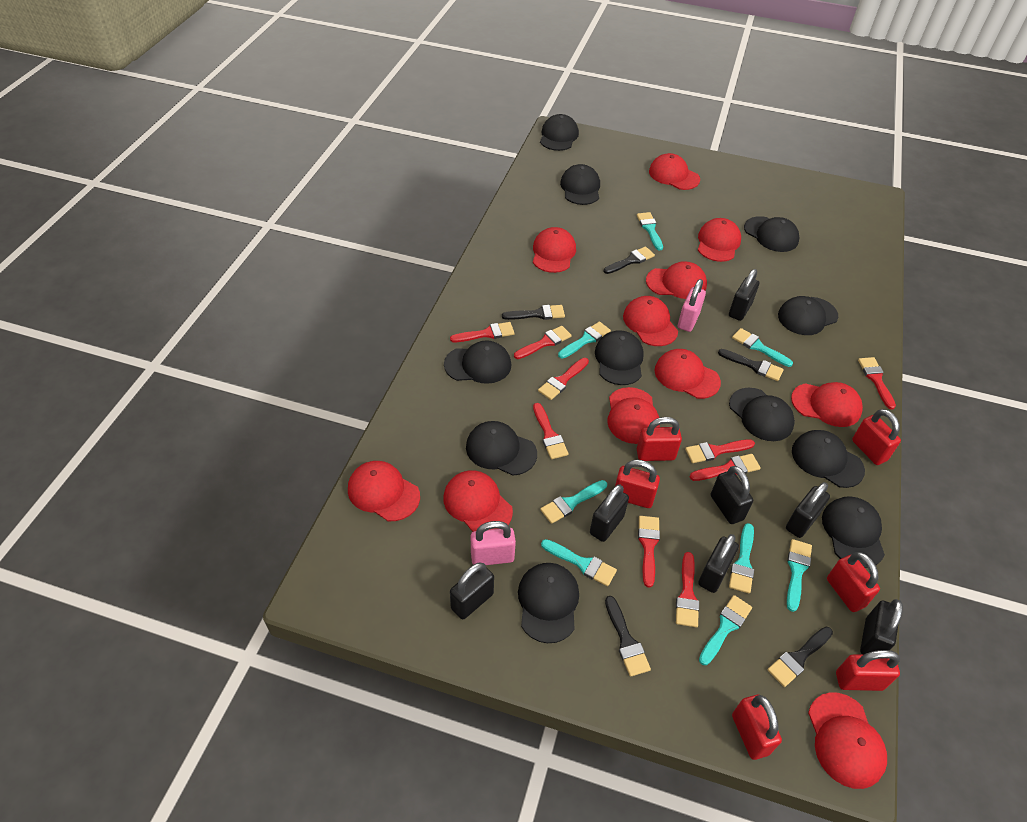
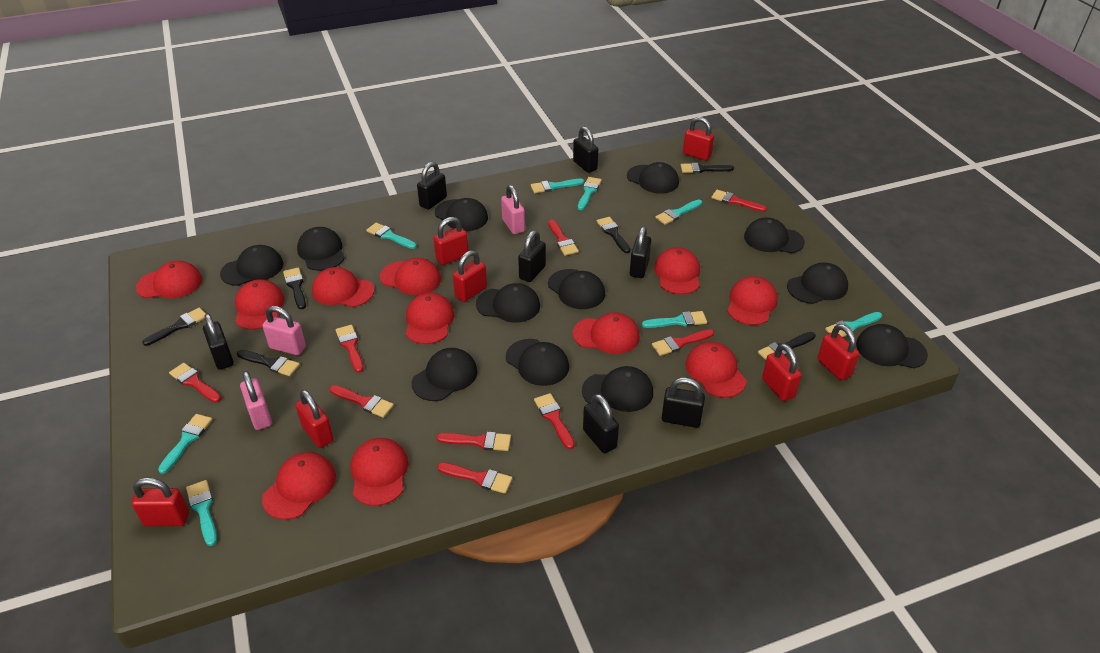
black brush: 5 -> 6
black cap: 11 -> 12
pink padlock: 2 -> 3
red padlock: 6 -> 7

